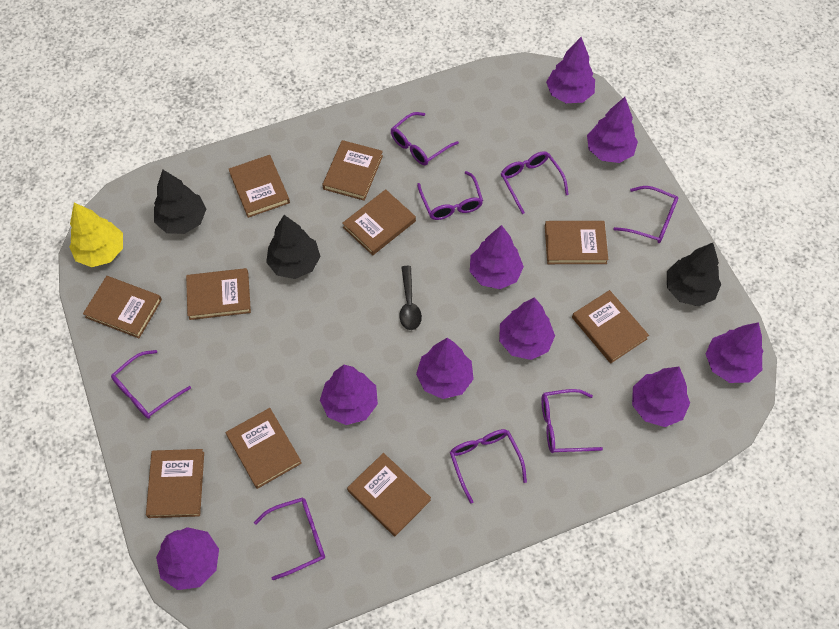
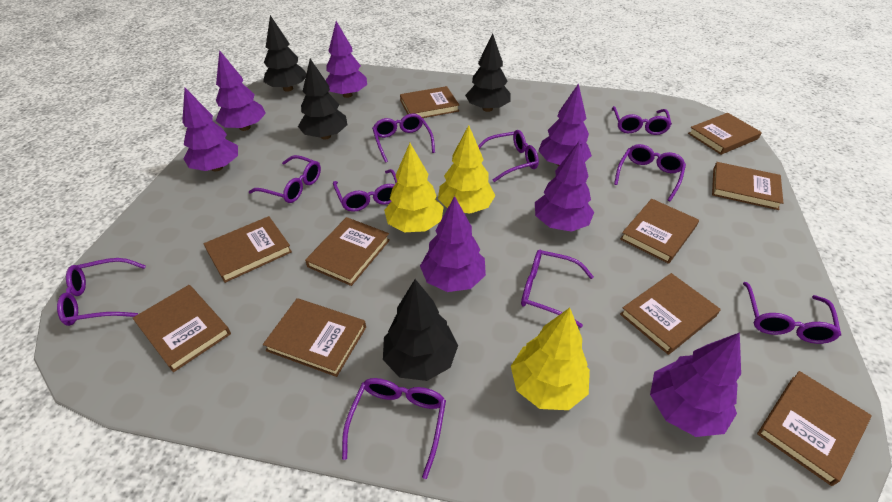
black spoon: 1 -> 0
black tree: 3 -> 4
purple glasses: 8 -> 10
purple tree: 9 -> 7
yellow tree: 1 -> 3

